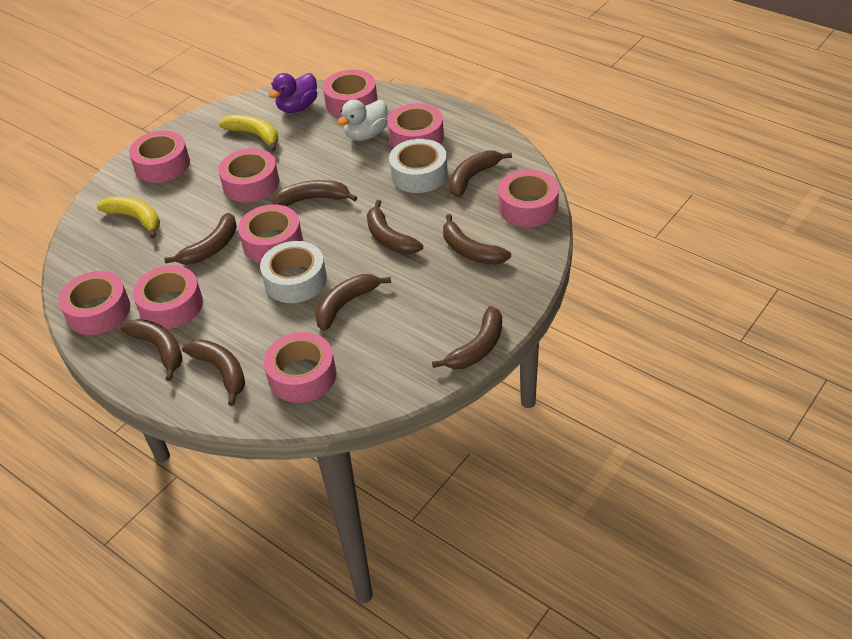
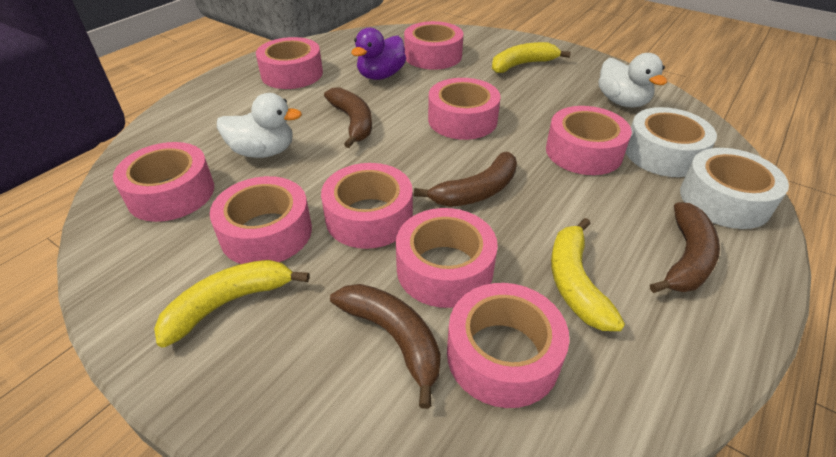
brown banana: 9 -> 4
white duck: 1 -> 2
yellow banana: 2 -> 3

